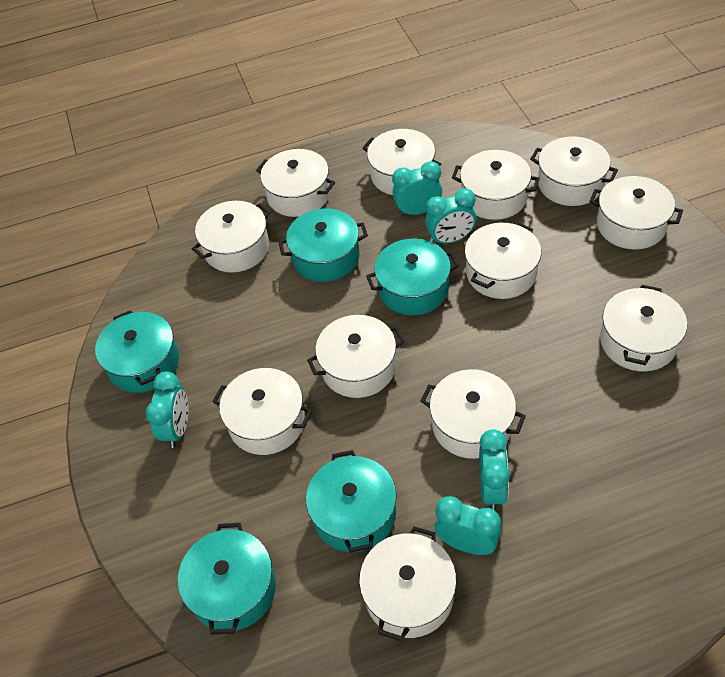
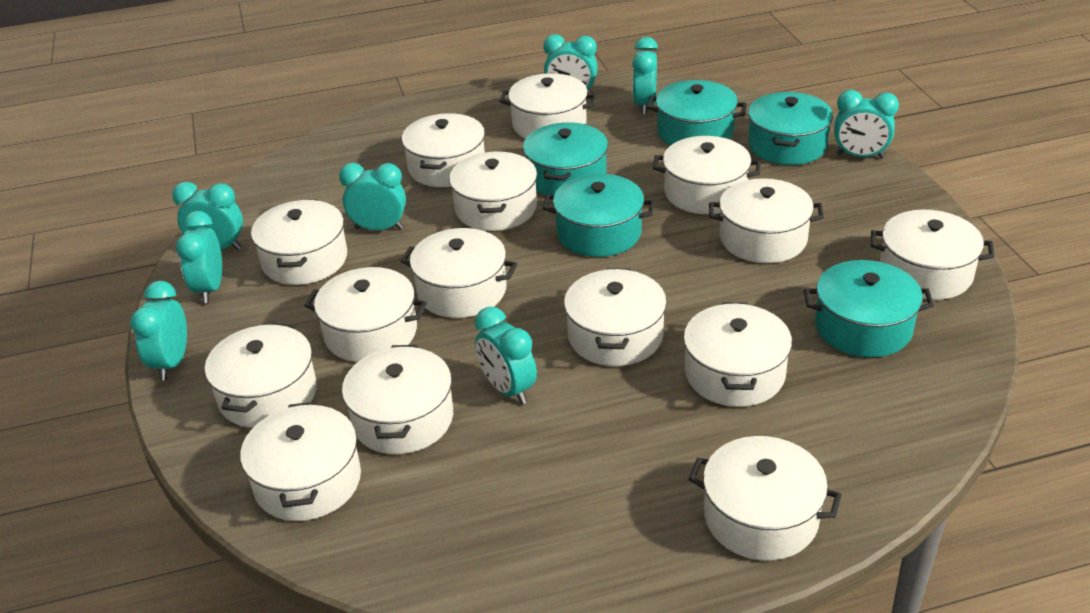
turquoise clock: 5 -> 8
white pot: 12 -> 15

